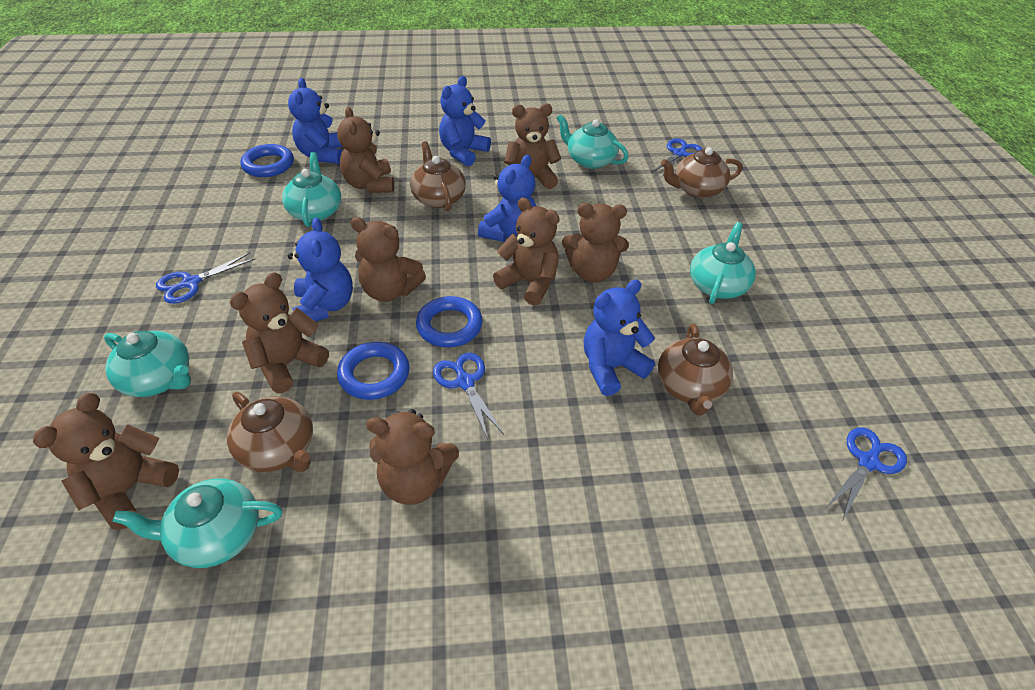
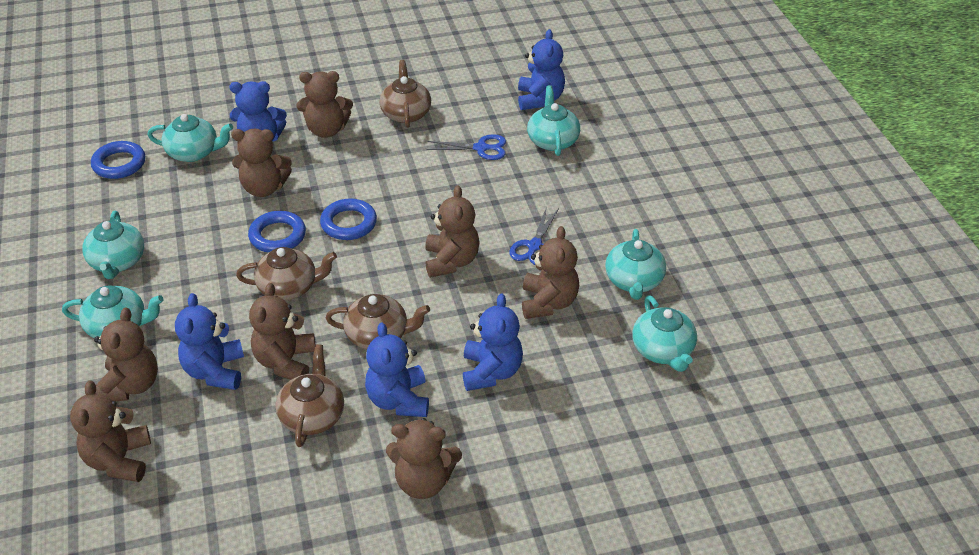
blue scissors: 4 -> 2
turquoise teapot: 5 -> 6

